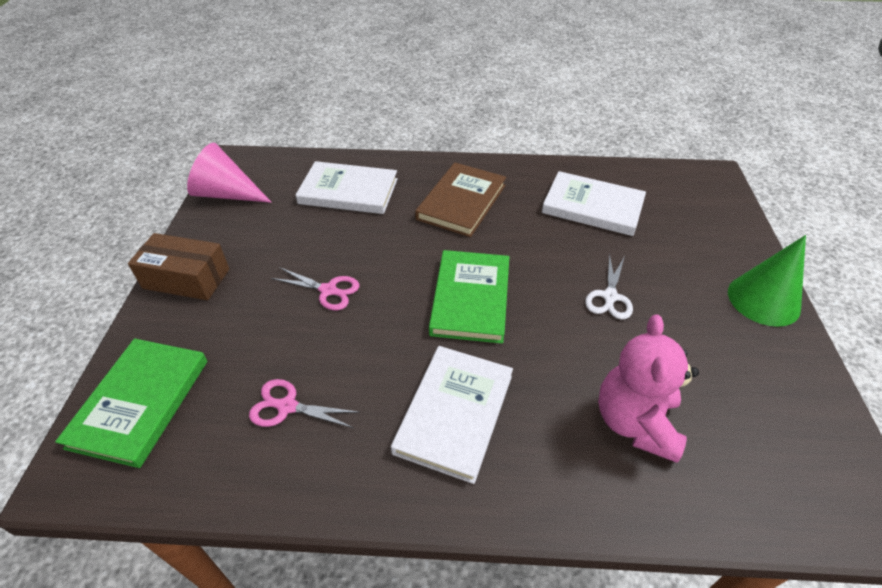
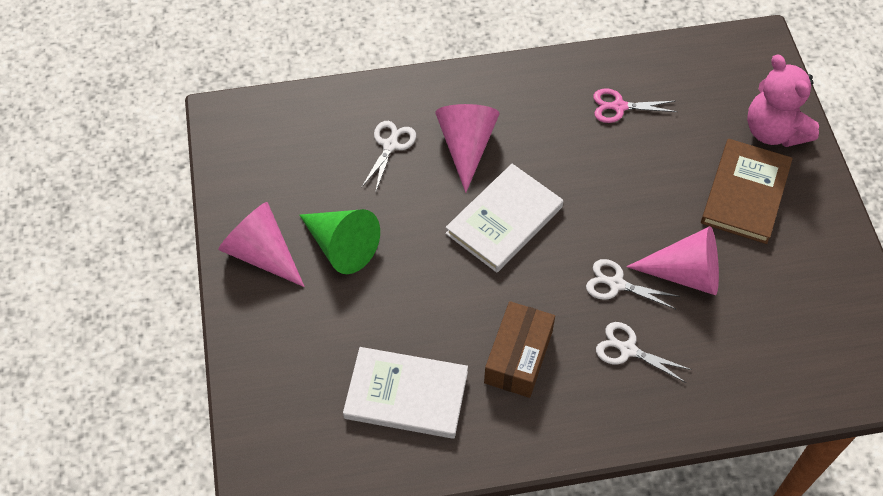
green book: 2 -> 0
pink cone: 1 -> 3
pink scissors: 2 -> 1
white book: 3 -> 2
white scissors: 1 -> 3

